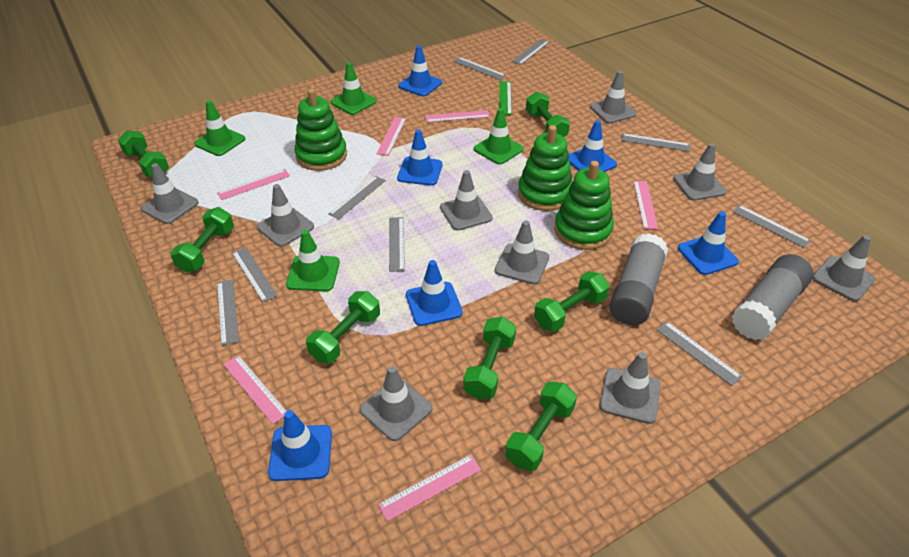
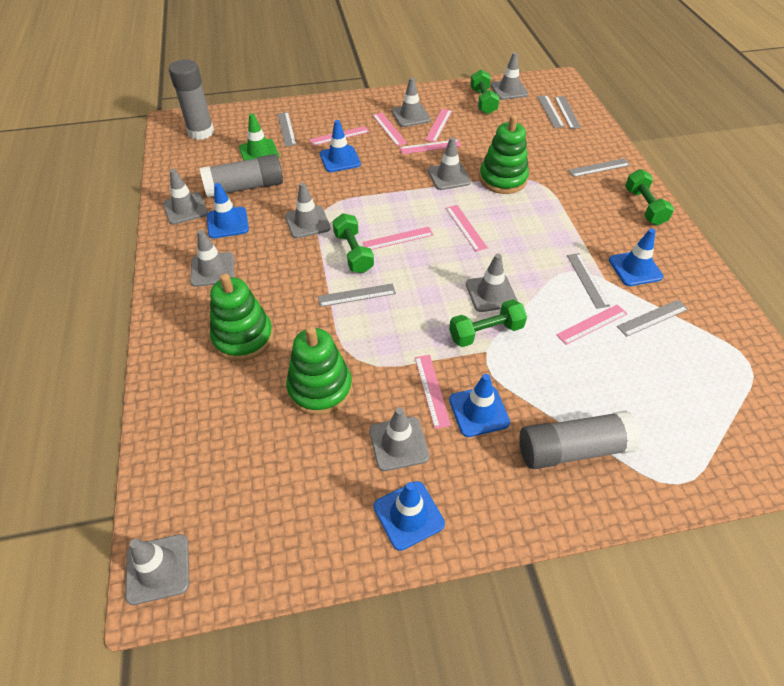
blue traffic cone: 6 -> 5
green dumbbell: 7 -> 4
green ruler: 1 -> 0
green traffic cone: 4 -> 1
grey glue stick: 2 -> 3
grey ruler: 9 -> 7
pink ruler: 6 -> 8

